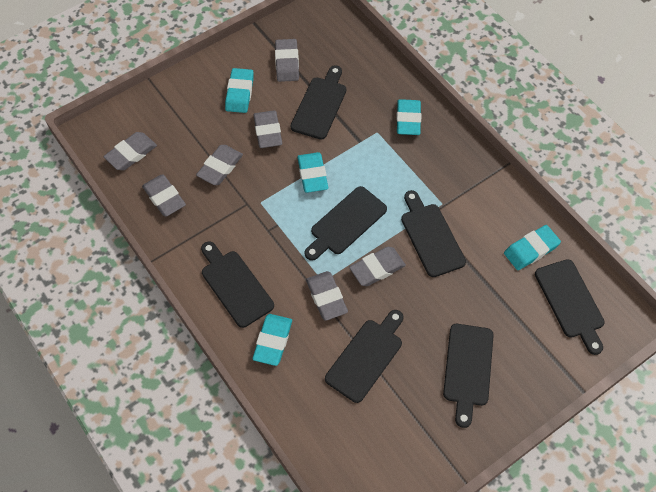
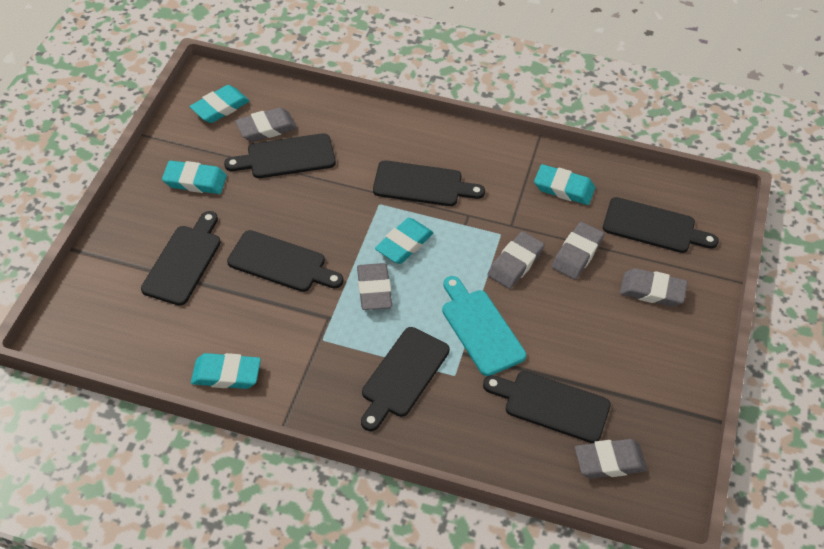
grey eraser: 7 -> 6
turquoise cutting board: 0 -> 1

